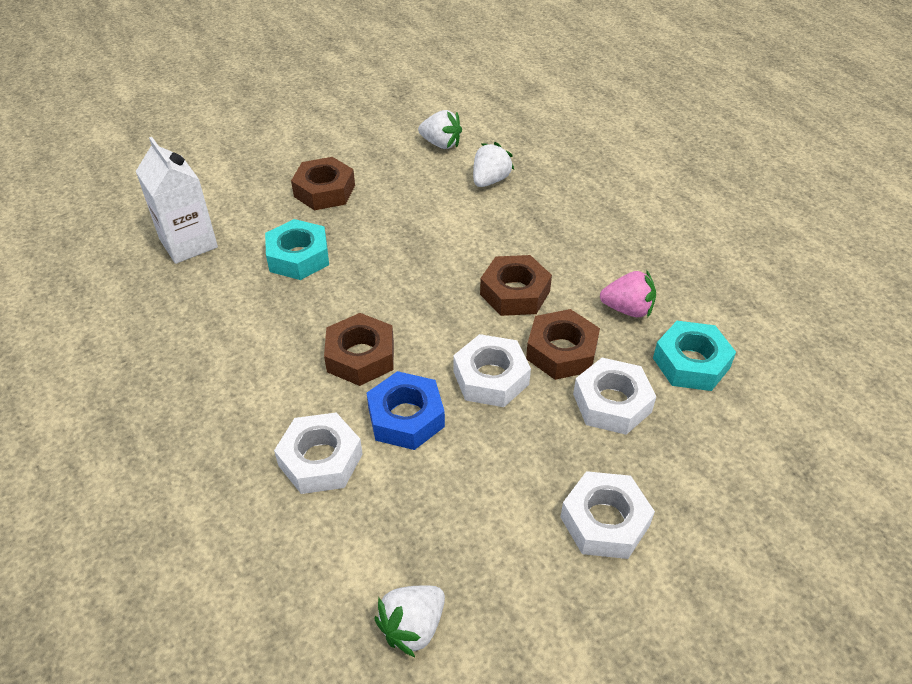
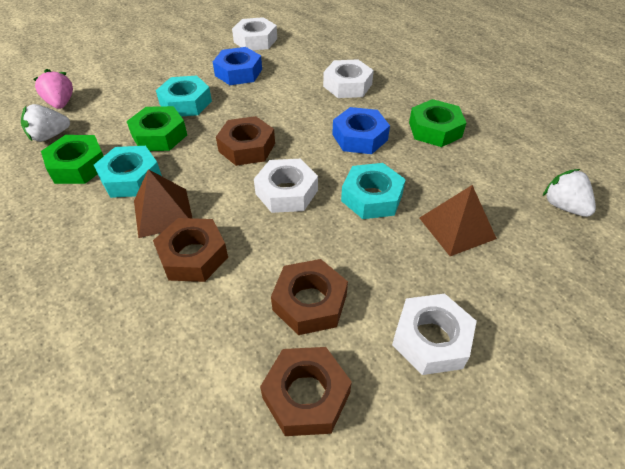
blue nut: 1 -> 2
brown pyramid: 0 -> 2
green nut: 0 -> 3
turquoise nut: 2 -> 3
white carton: 1 -> 0
white strawberry: 3 -> 2

